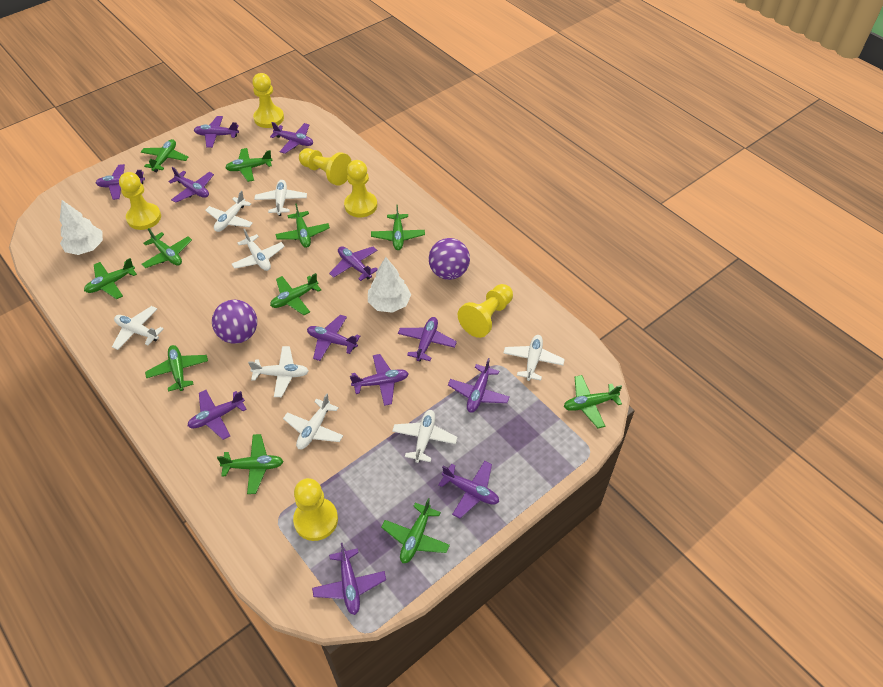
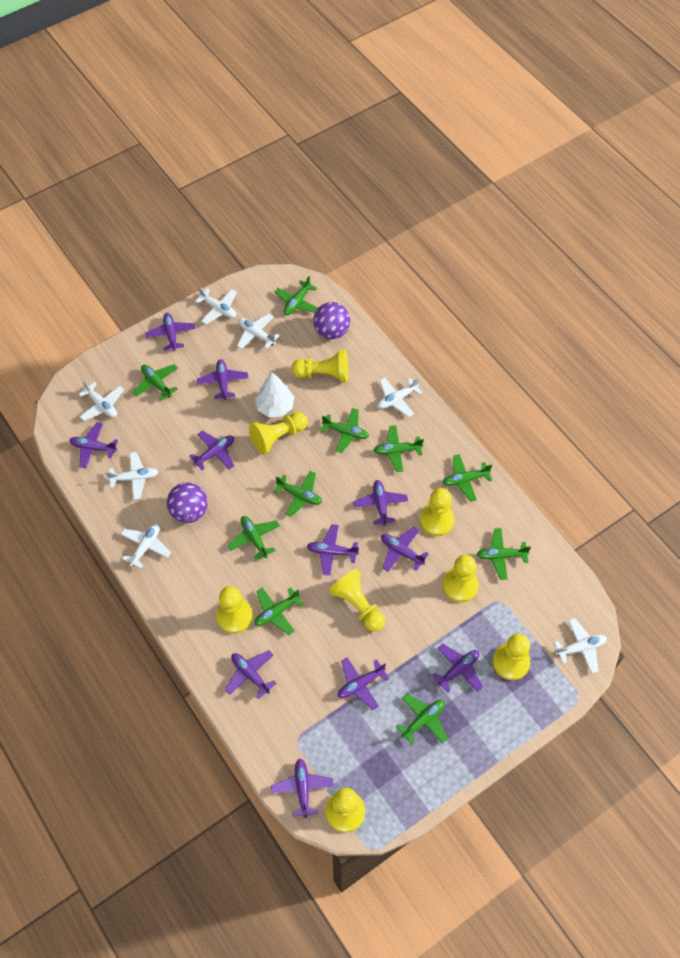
green plane: 11 -> 10
purple plane: 12 -> 11
white plane: 8 -> 7
white tree: 2 -> 1
yellow pawn: 6 -> 8

